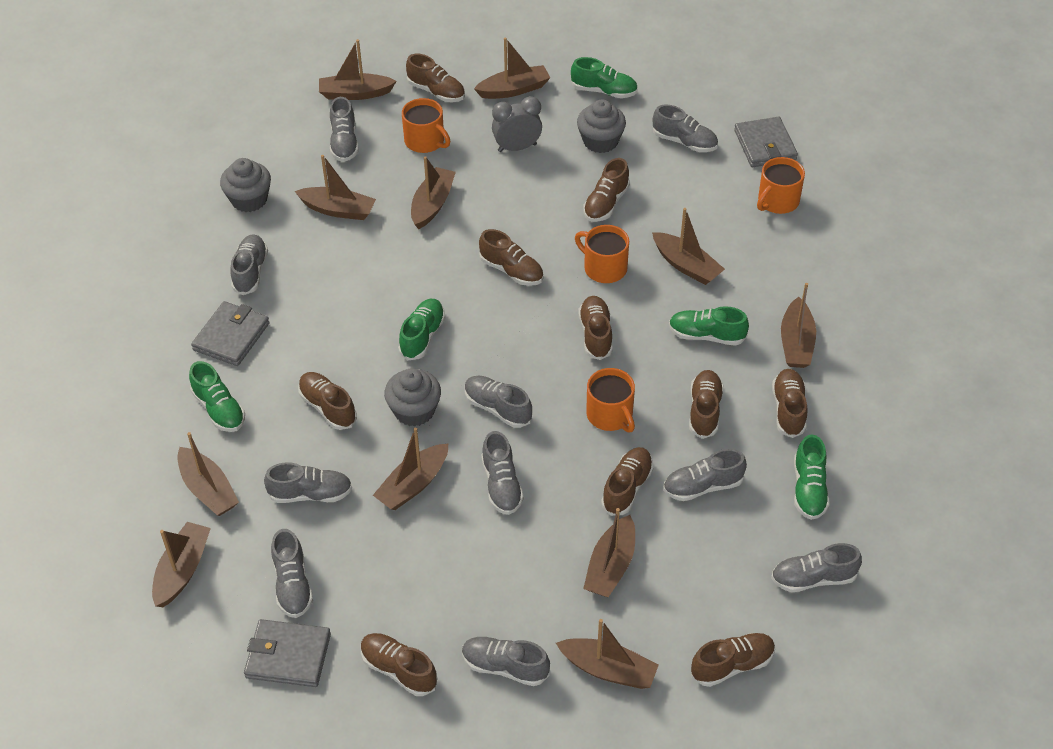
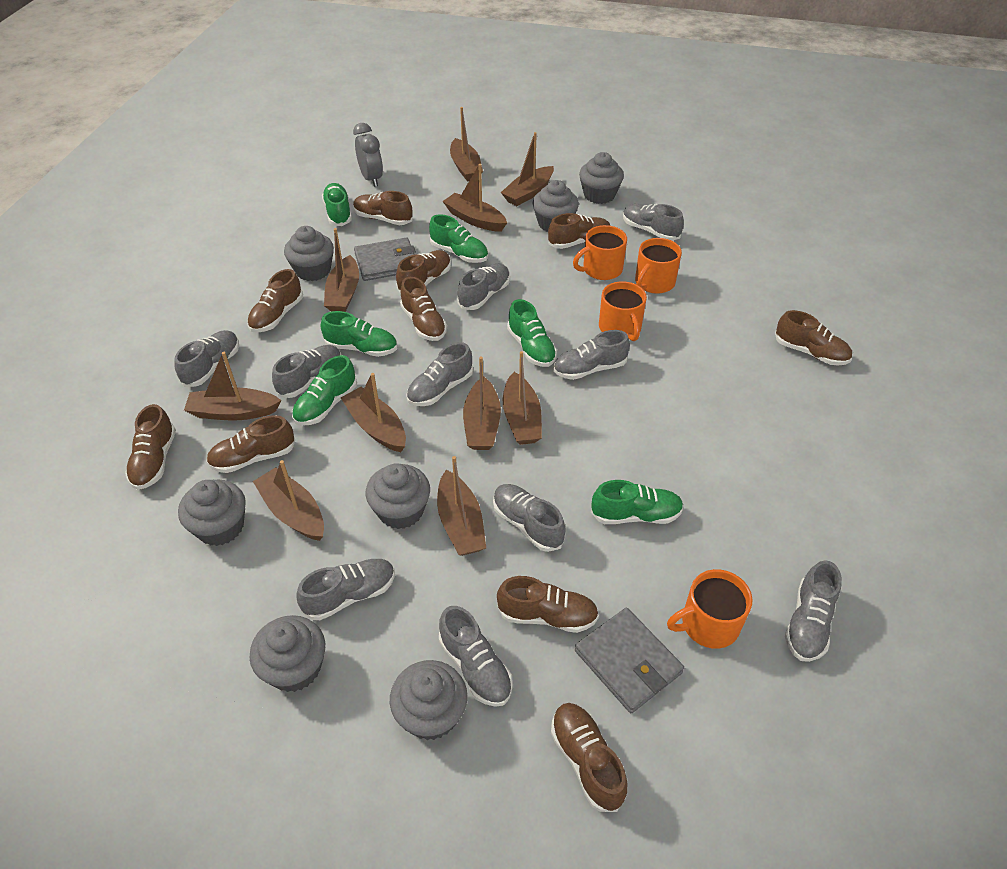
brown boat: 11 -> 10
green shoe: 5 -> 6
grey cupcake: 3 -> 7
grey wallet: 3 -> 2

